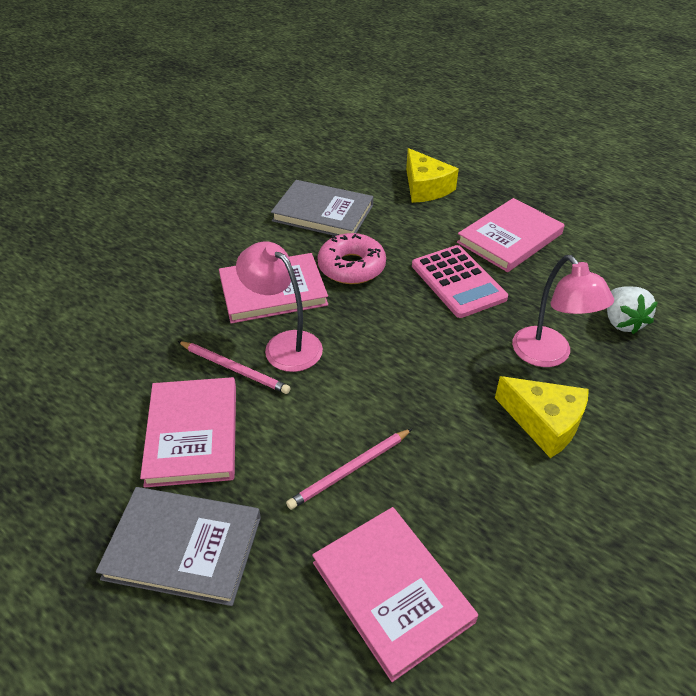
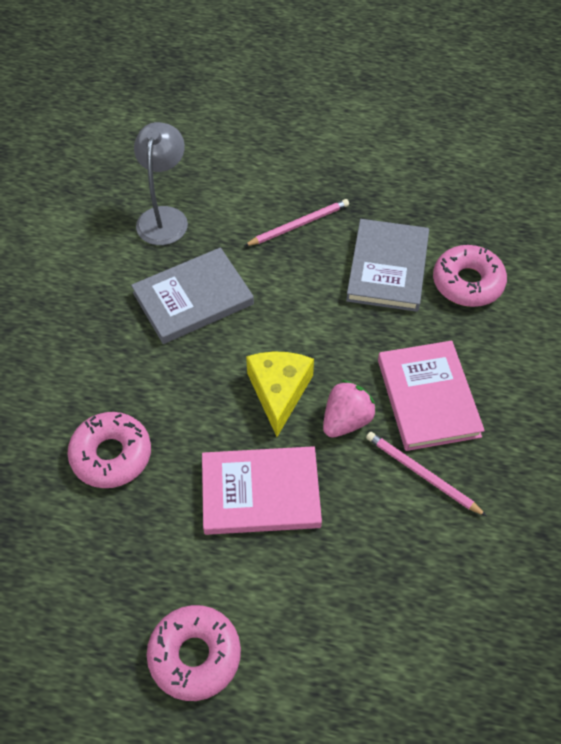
grey lamp: 0 -> 1
pink book: 4 -> 2
pink calculator: 1 -> 0
pink donut: 1 -> 3
pink lamp: 2 -> 0
pink strawberry: 0 -> 1
white strawberry: 1 -> 0
yellow cheese: 2 -> 1

